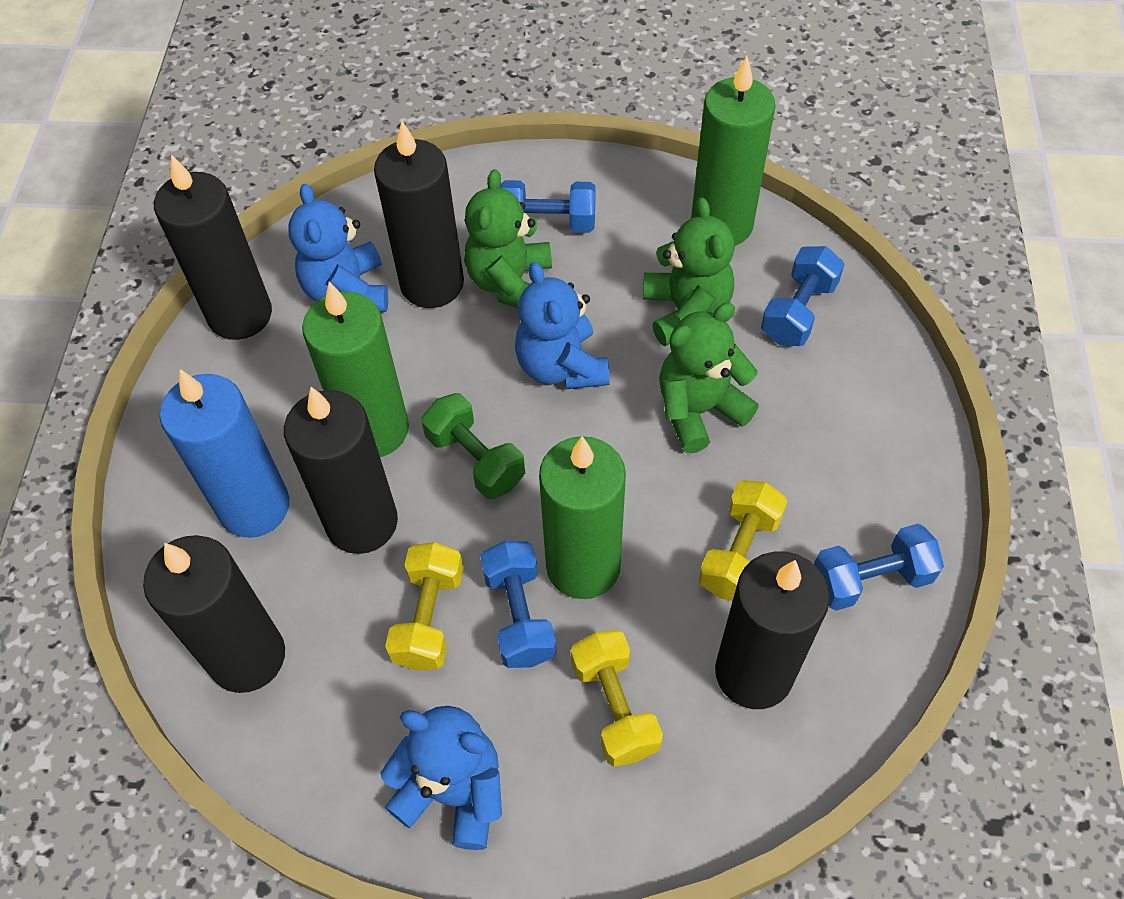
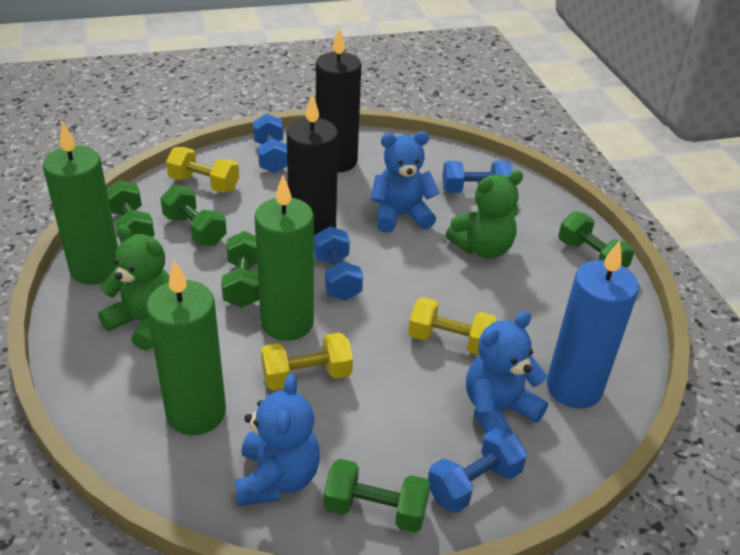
black candle: 5 -> 2
green dumbbell: 1 -> 5
green teddy bear: 3 -> 2

